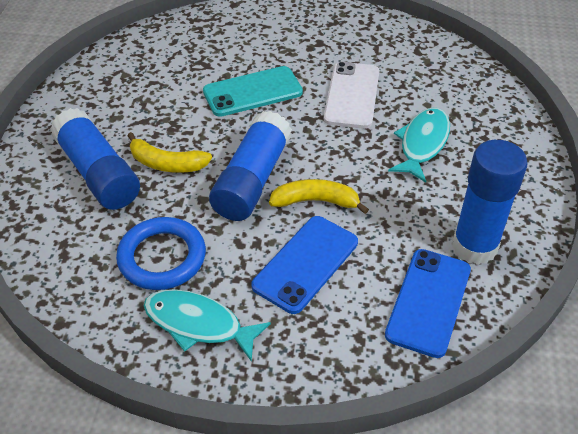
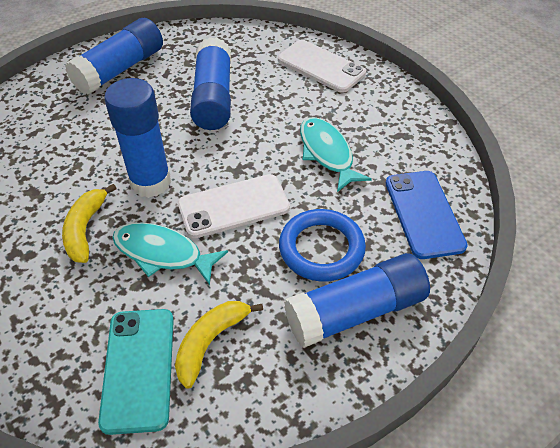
blue glue stick: 3 -> 4
blue phone: 2 -> 1
white phone: 1 -> 2

